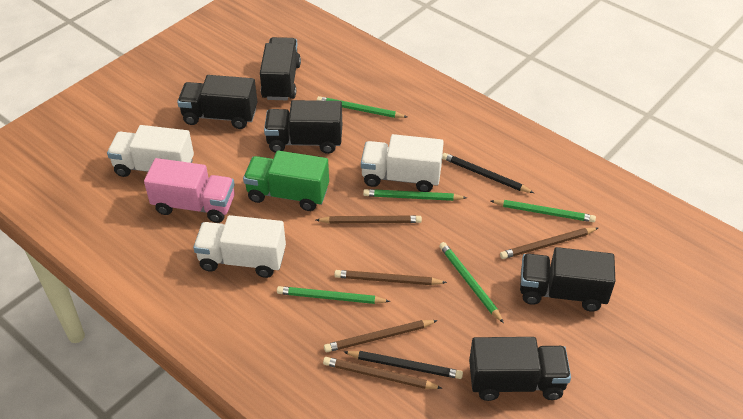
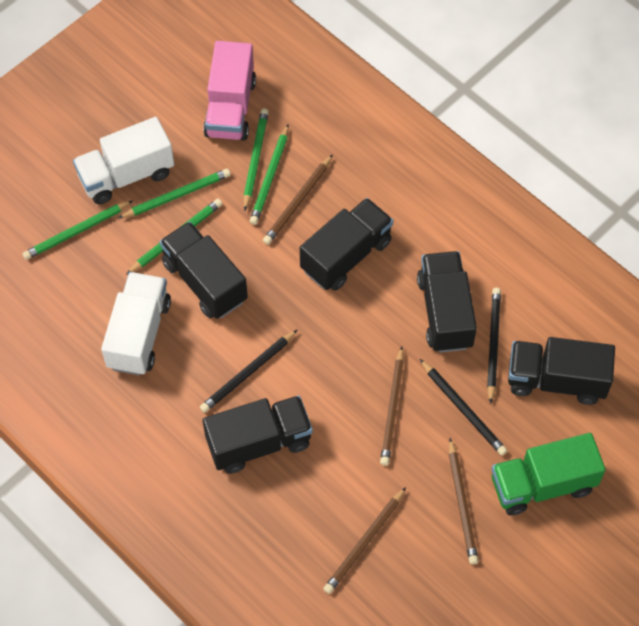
black pencil: 2 -> 3
brown pencil: 5 -> 4
white truck: 3 -> 2

